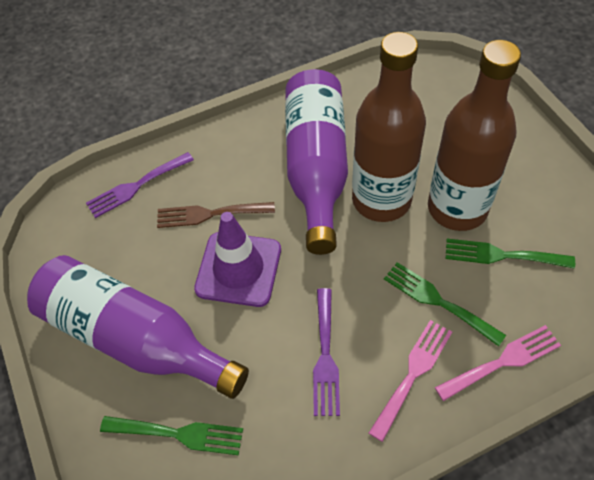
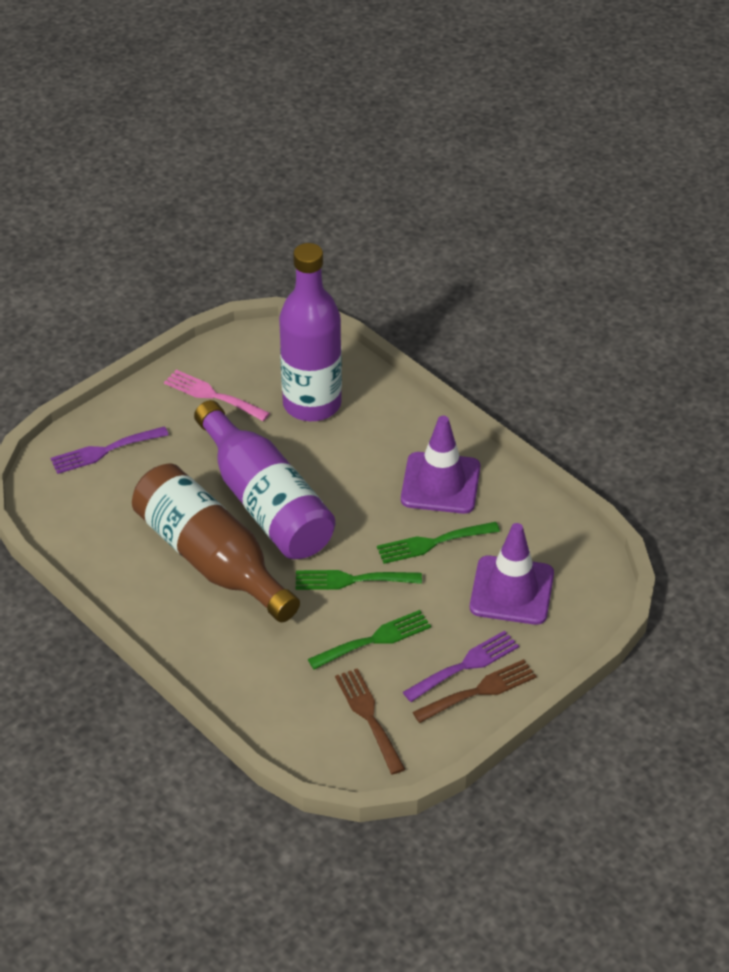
brown bottle: 2 -> 1
brown fork: 1 -> 2
pink fork: 2 -> 1
purple traffic cone: 1 -> 2

